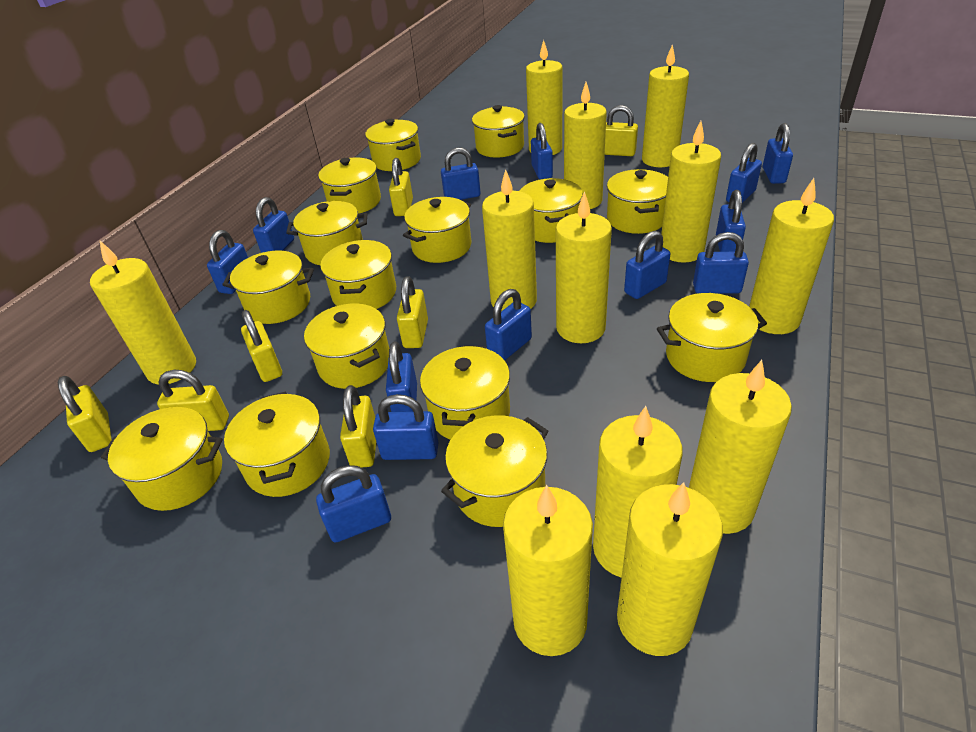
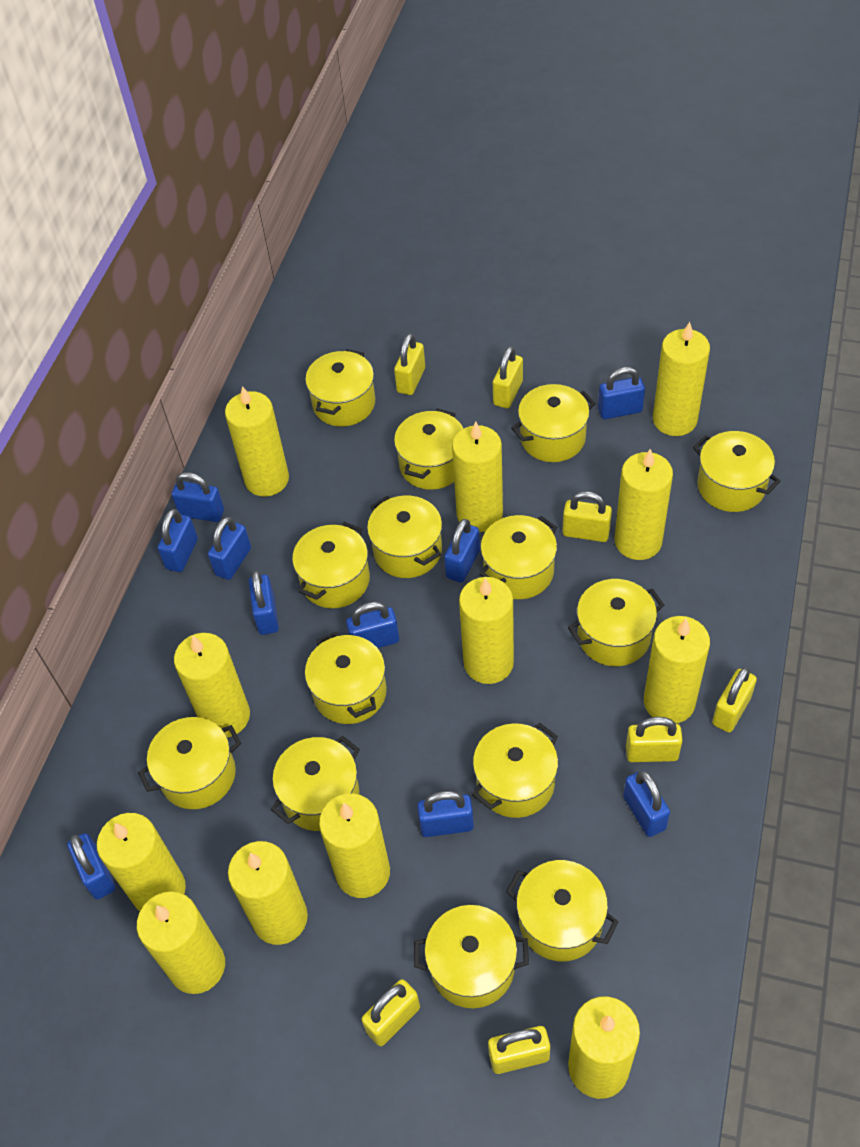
blue padlock: 13 -> 10
yellow pot: 15 -> 14

